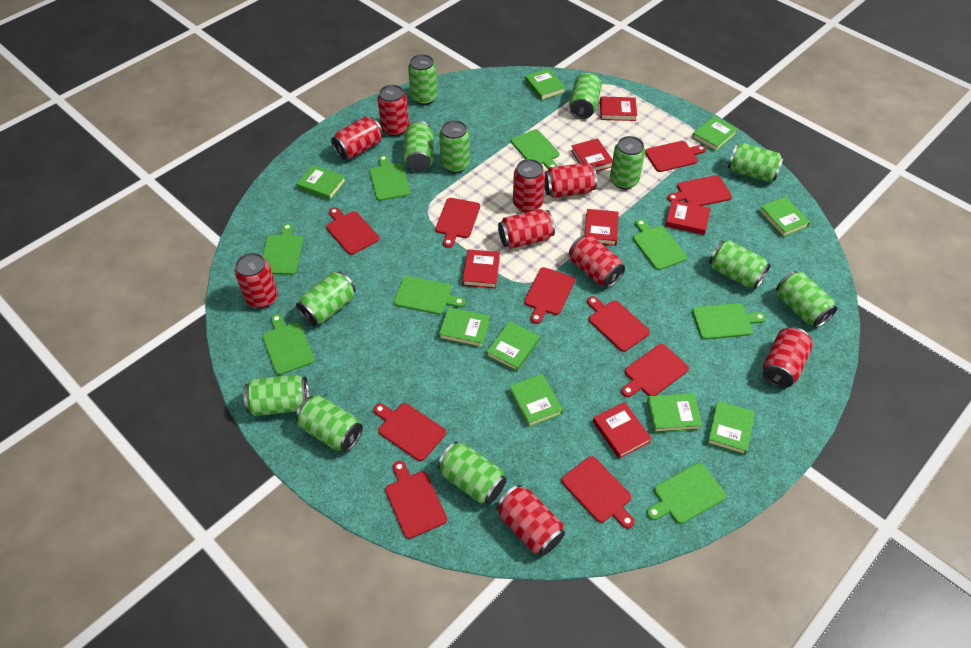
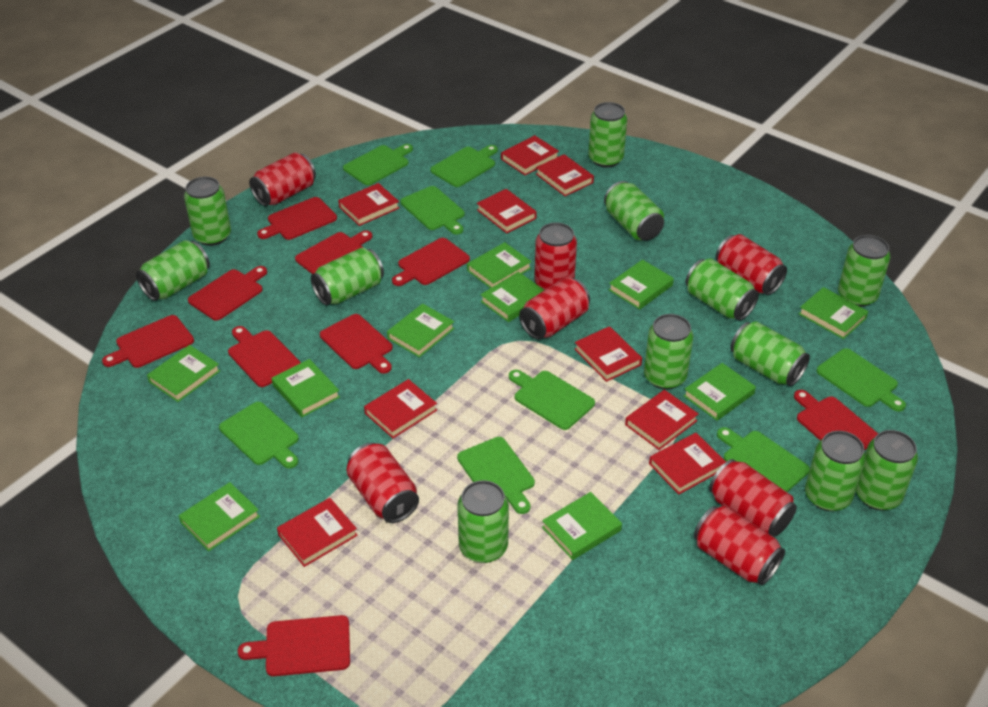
green book: 9 -> 10
red book: 6 -> 9
red can: 9 -> 7
red cutting board: 10 -> 9

